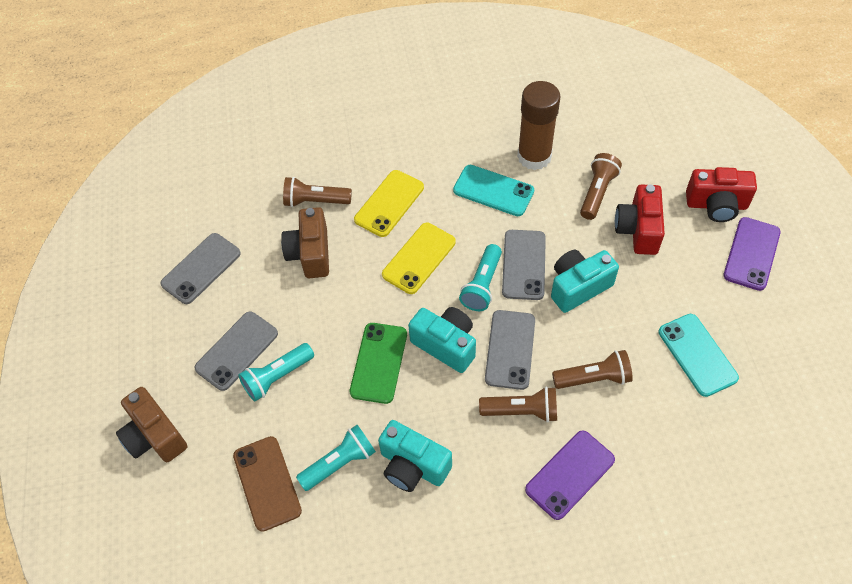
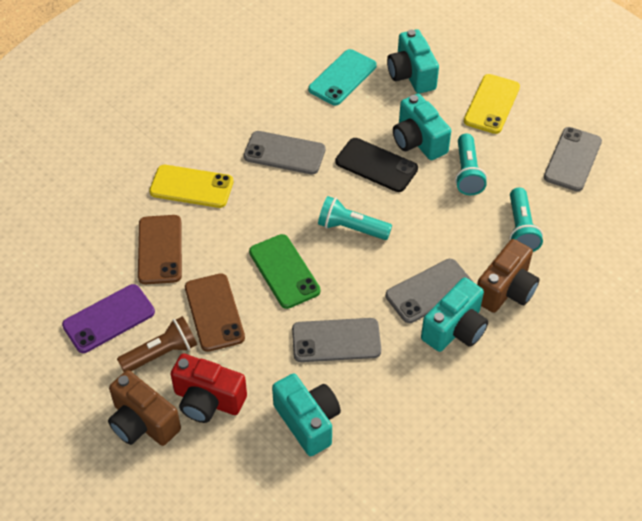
black phone: 0 -> 1
brown flashlight: 4 -> 1
brown glue stick: 1 -> 0
brown phone: 1 -> 2
purple phone: 2 -> 1
red camera: 2 -> 1
turquoise camera: 3 -> 4
turquoise phone: 2 -> 1

